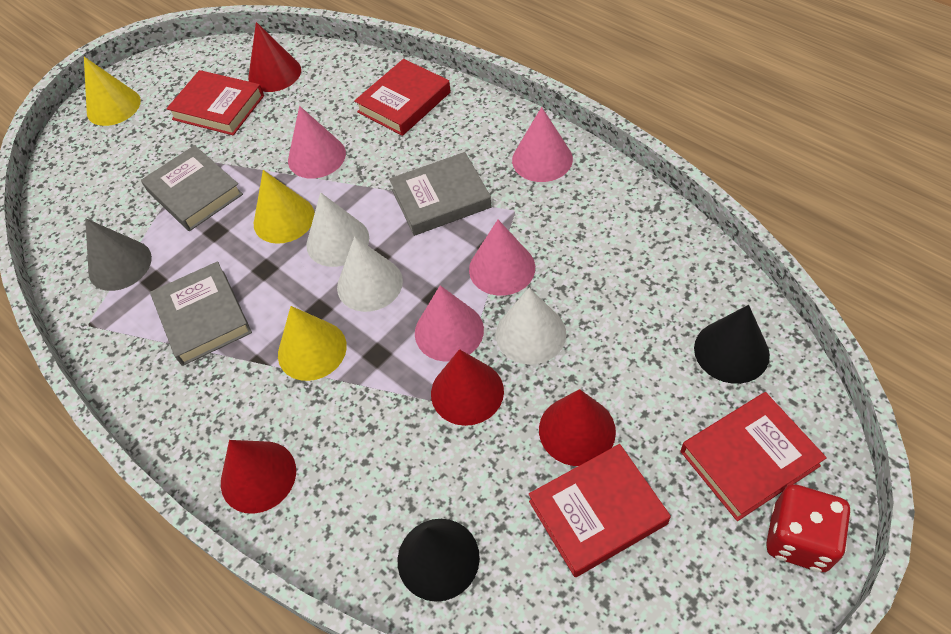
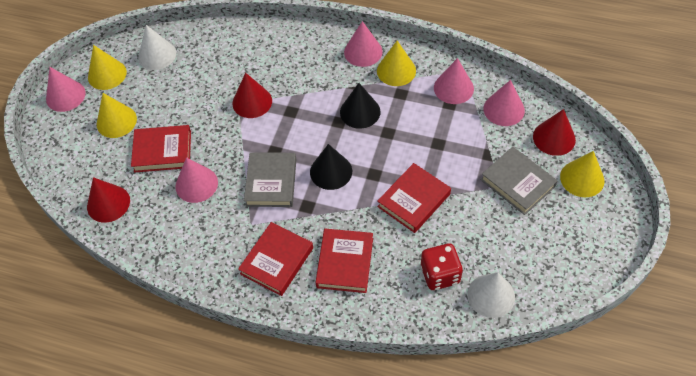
grey book: 3 -> 2
grey cone: 1 -> 0
pink cone: 4 -> 5
red cone: 4 -> 3
white cone: 3 -> 2
yellow cone: 3 -> 4

